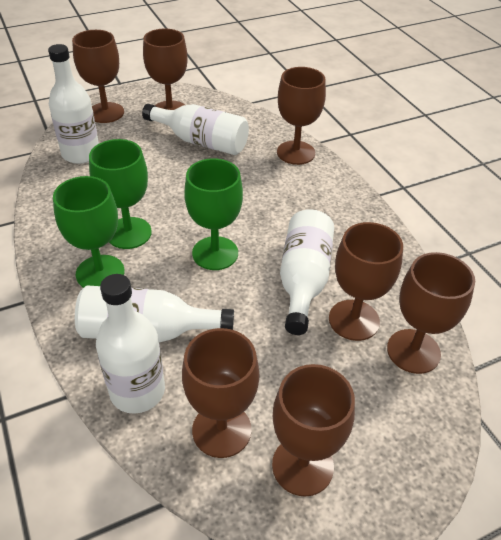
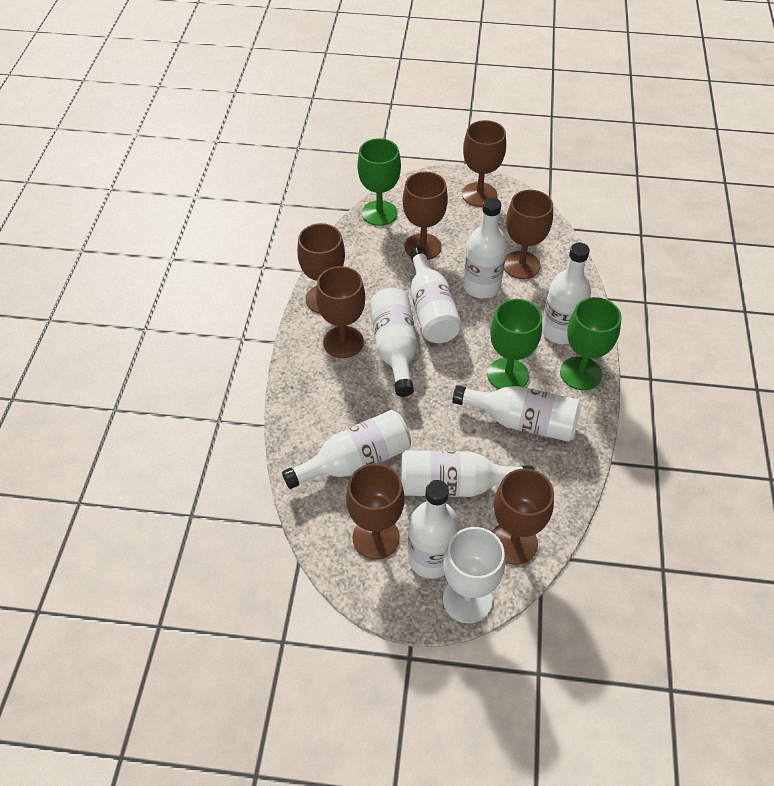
white bottle: 5 -> 8
white goblet: 0 -> 1

